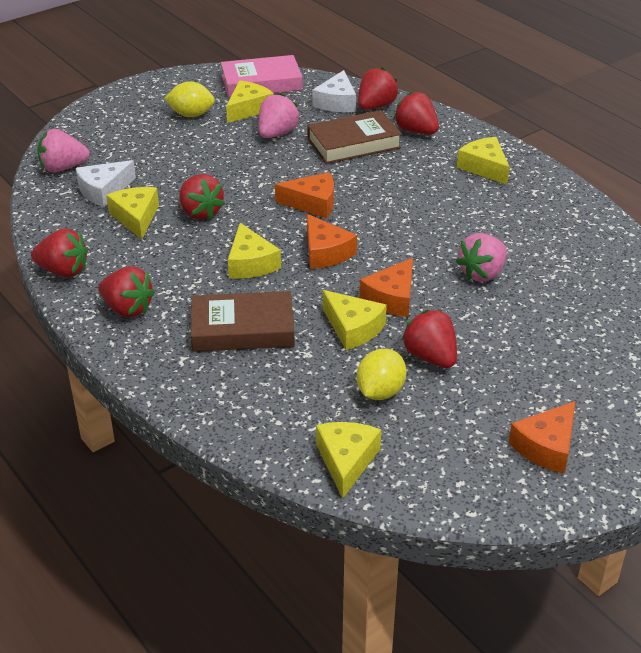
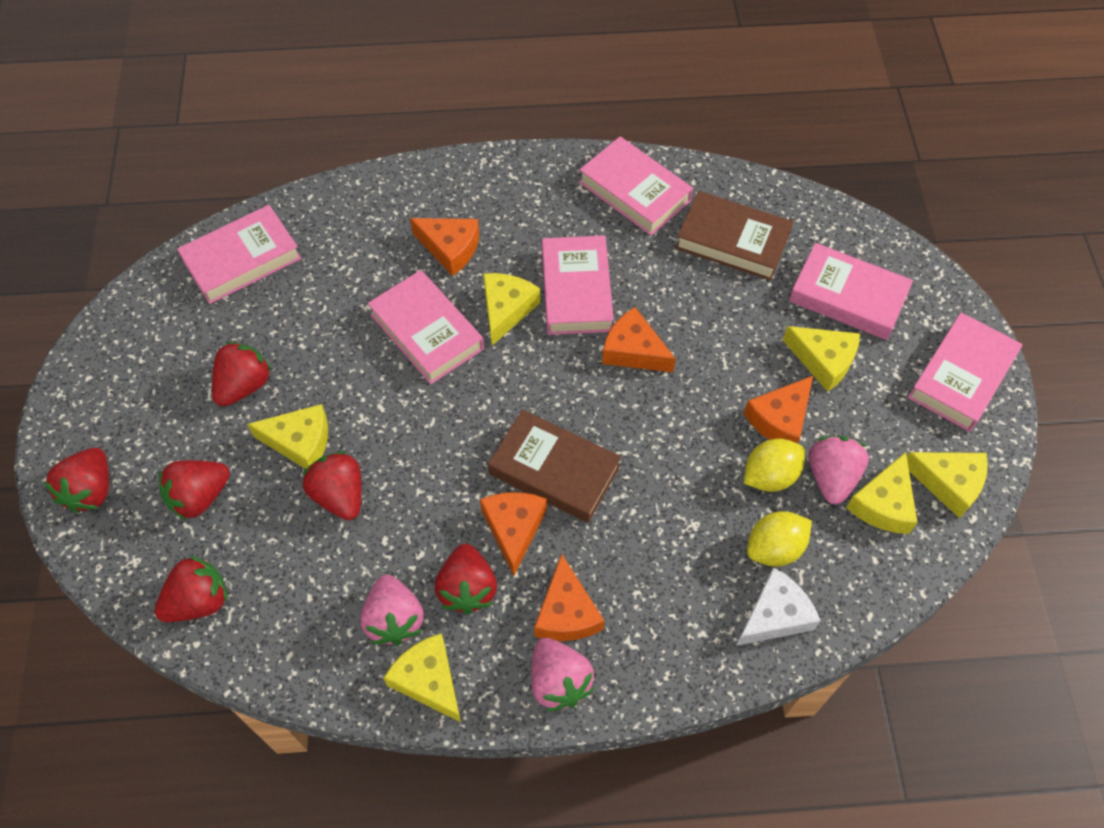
orange cheese: 4 -> 5
pink book: 1 -> 6
white cheese: 2 -> 1

